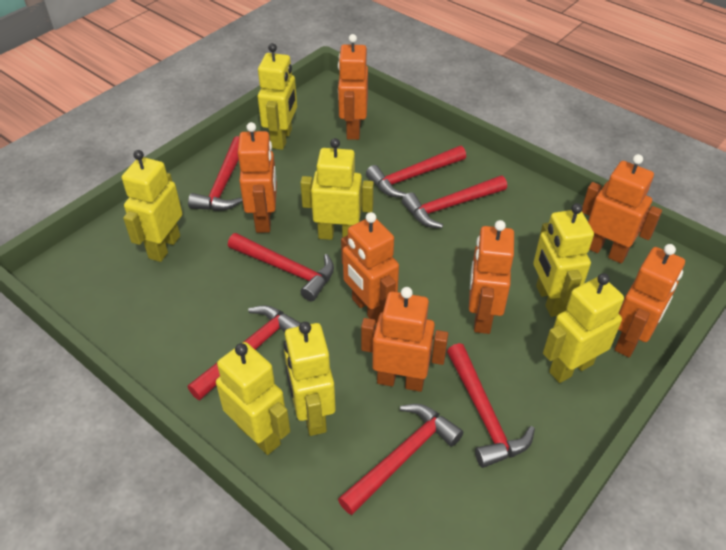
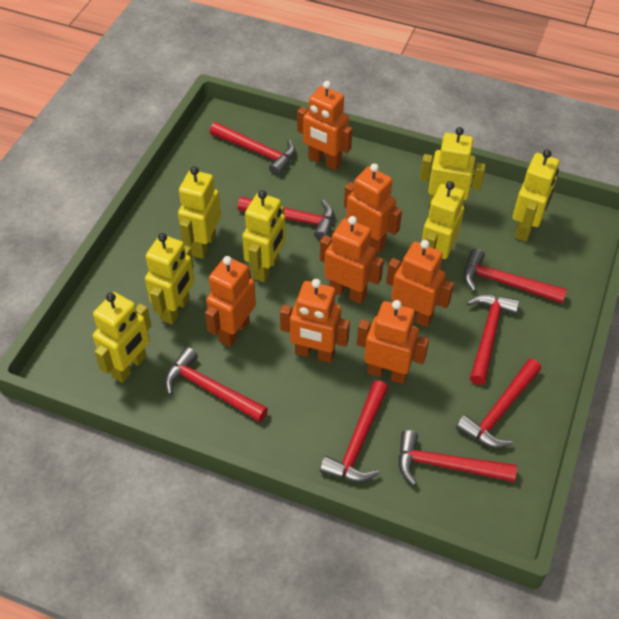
red hammer: 7 -> 8

